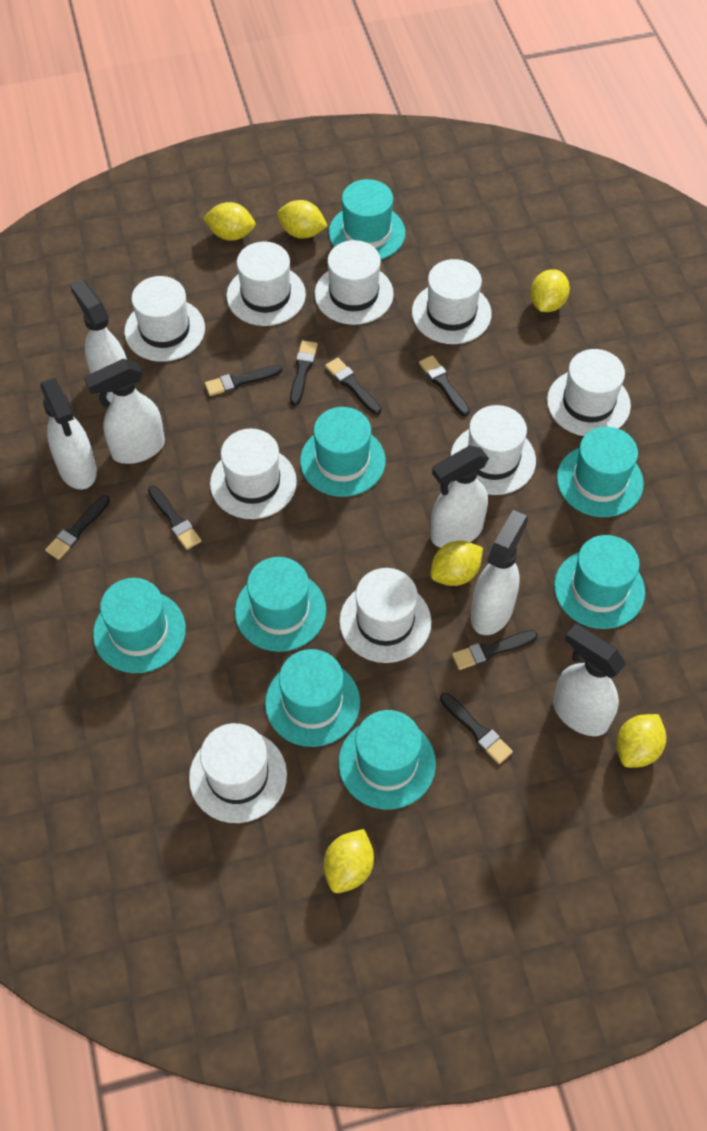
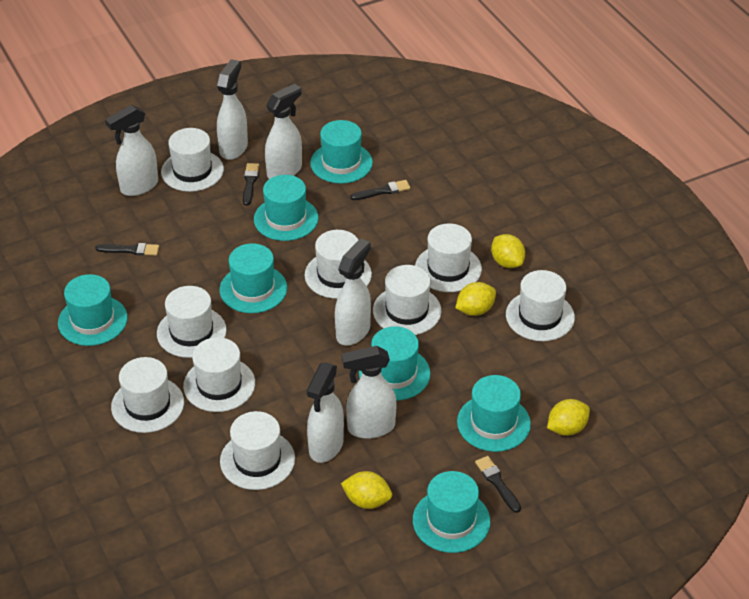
black brush: 8 -> 4
turquoise hat: 8 -> 7
yellow lemon: 6 -> 4

